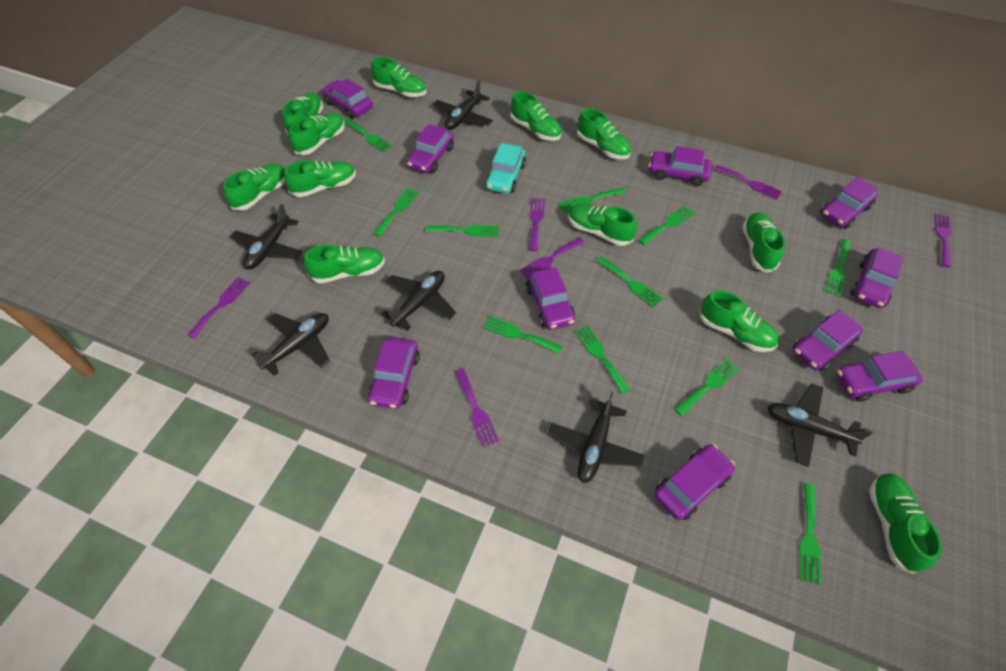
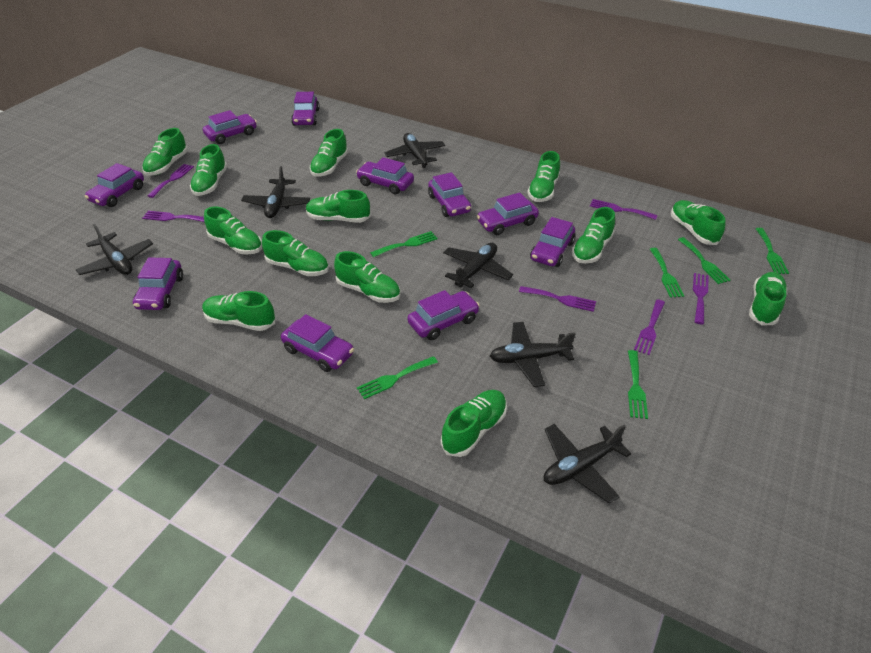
green fork: 11 -> 6
green shoe: 12 -> 13
turquoise car: 1 -> 0

